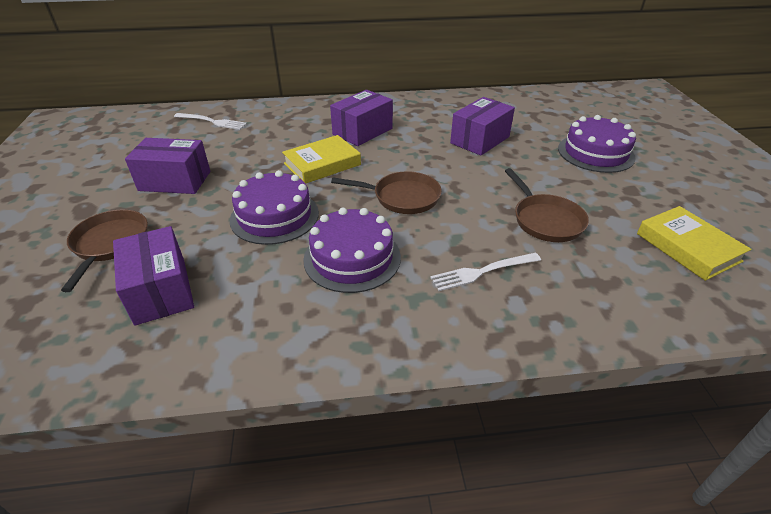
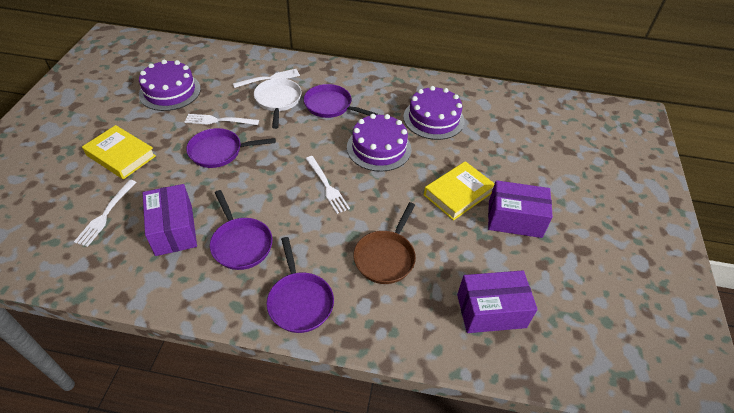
brown pan: 3 -> 1
purple box: 4 -> 3
purple pan: 0 -> 4
white fork: 2 -> 4
white pan: 0 -> 1

